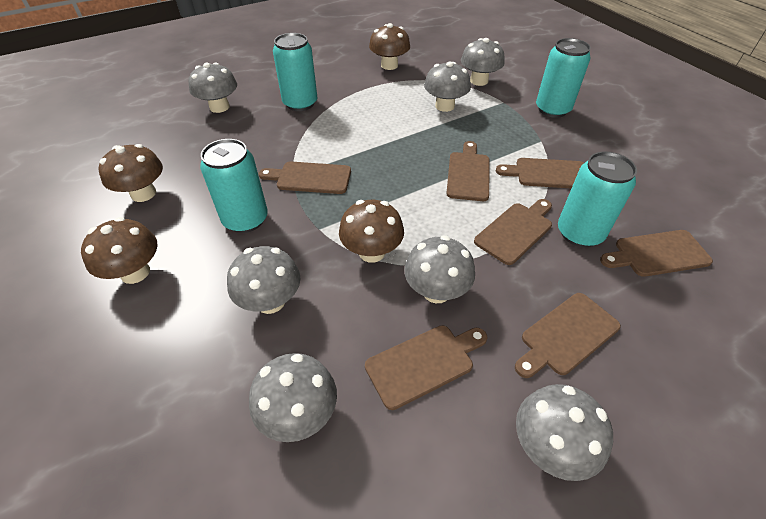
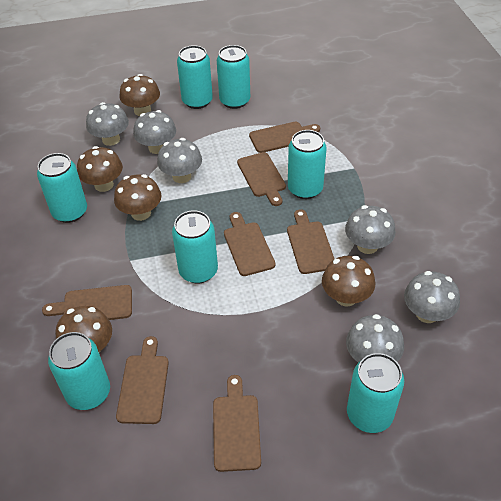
brown mushroom: 4 -> 5
grey mushroom: 7 -> 6
turquoise can: 4 -> 7

